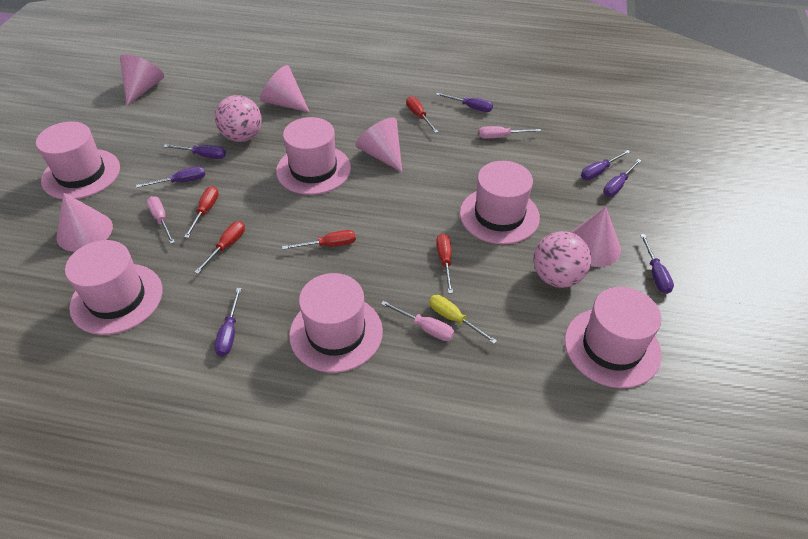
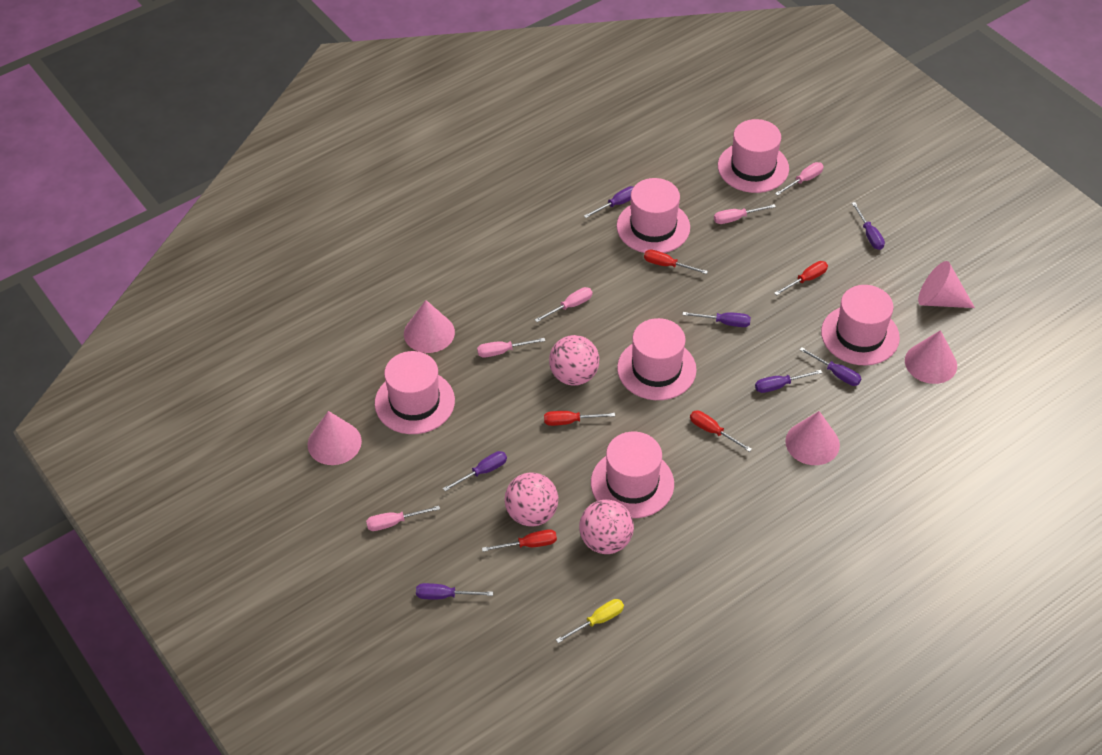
pink ball: 2 -> 3
pink screwdriver: 3 -> 5

